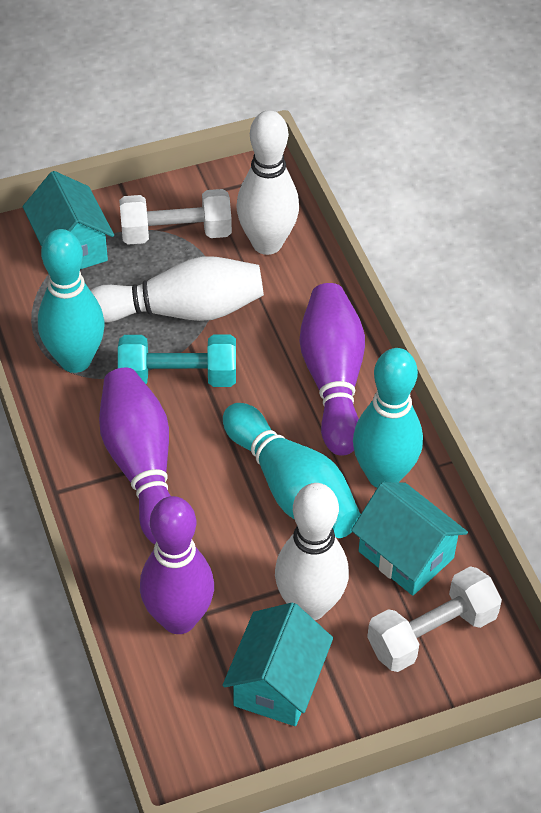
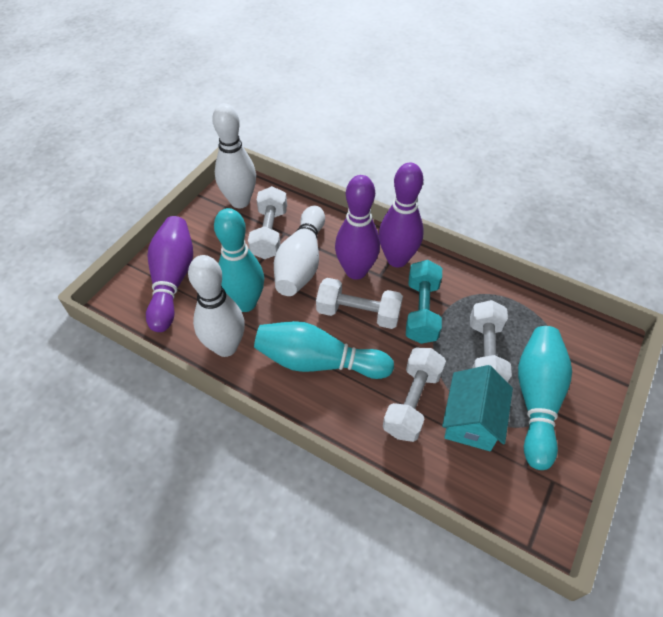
turquoise house: 3 -> 1
white dumbbell: 2 -> 4

